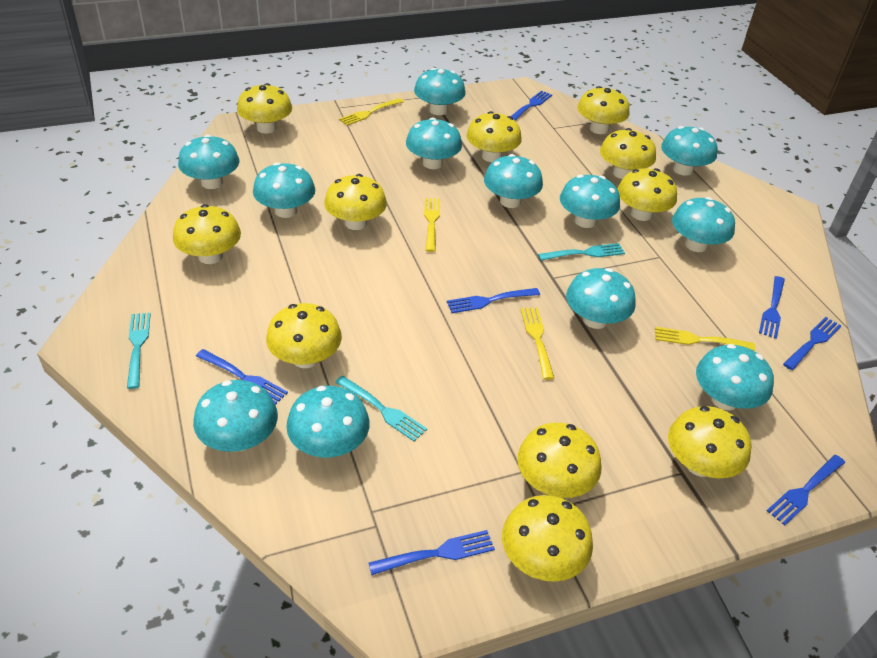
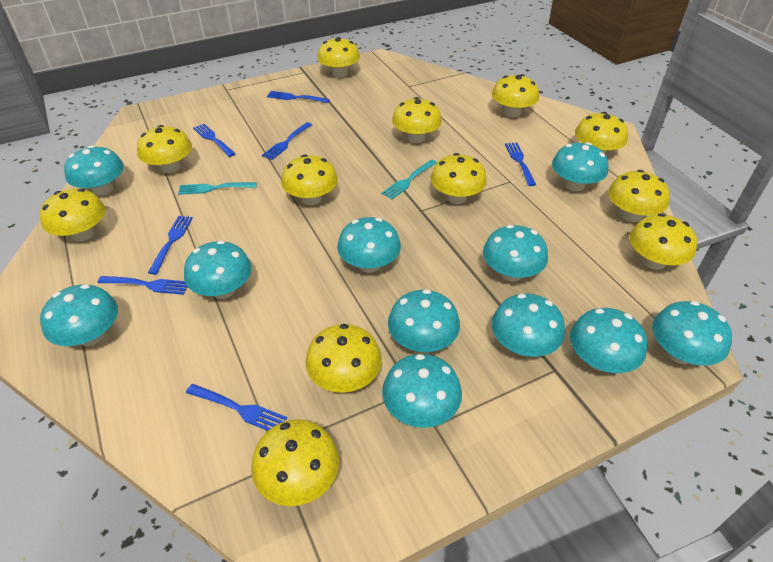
turquoise fork: 3 -> 2
turquoise mushroom: 12 -> 11
yellow fork: 4 -> 0
yellow mushroom: 11 -> 12

